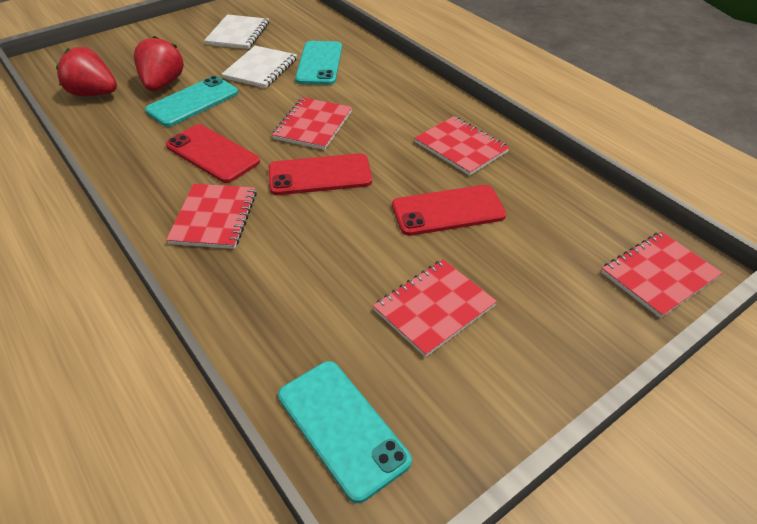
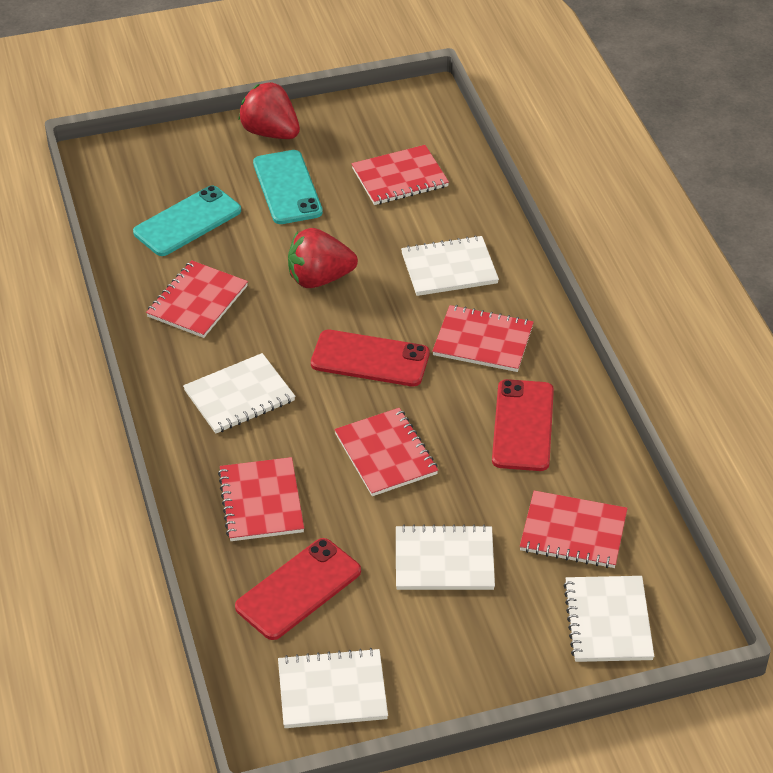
red notebook: 5 -> 6
turquoise phone: 3 -> 2
white notebook: 2 -> 5

